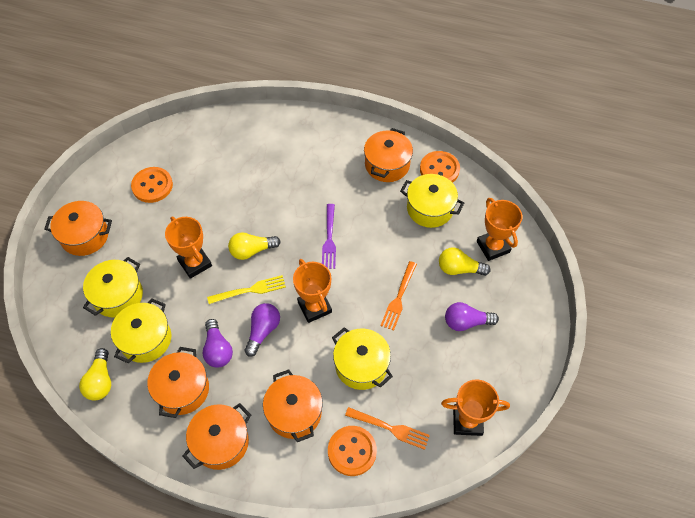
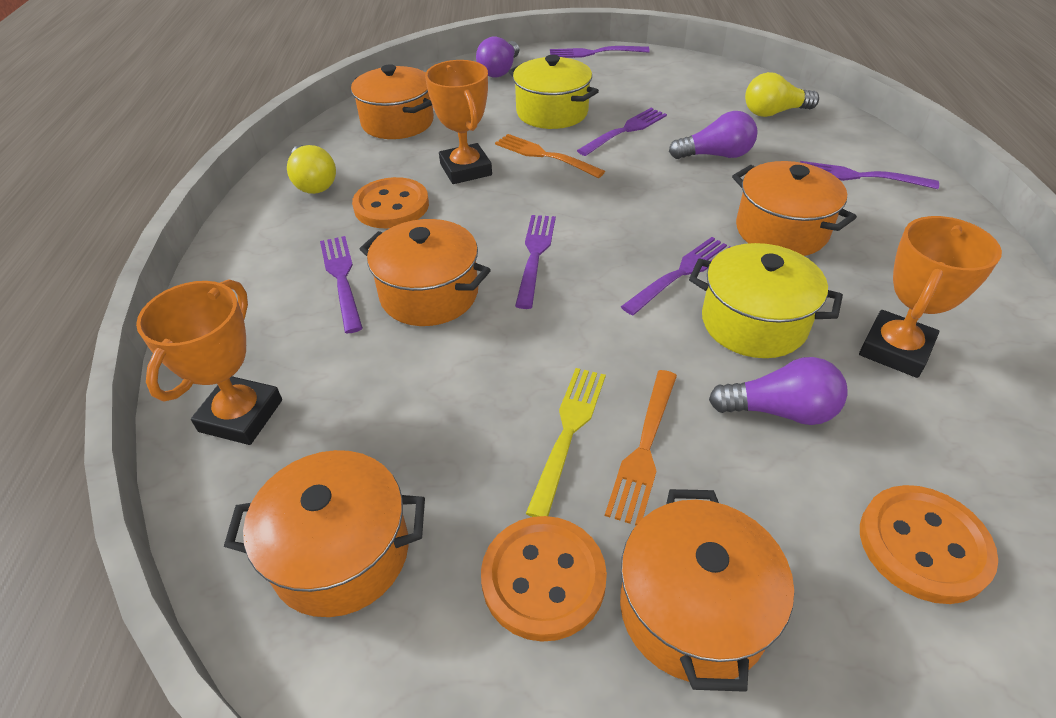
orange trophy: 4 -> 3
purple fork: 1 -> 6
yellow light bulb: 3 -> 2
yellow pot: 4 -> 2

